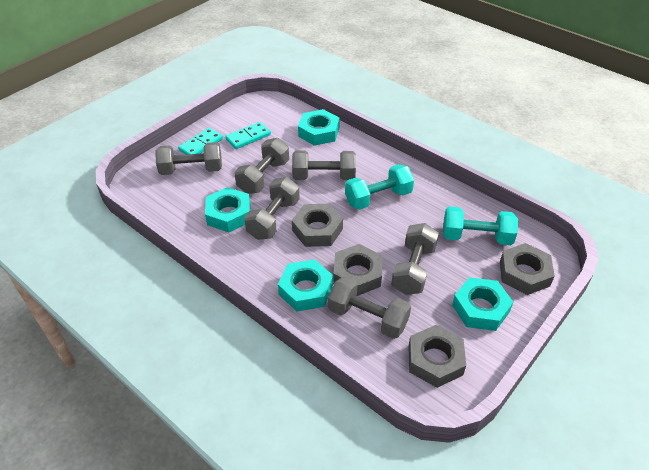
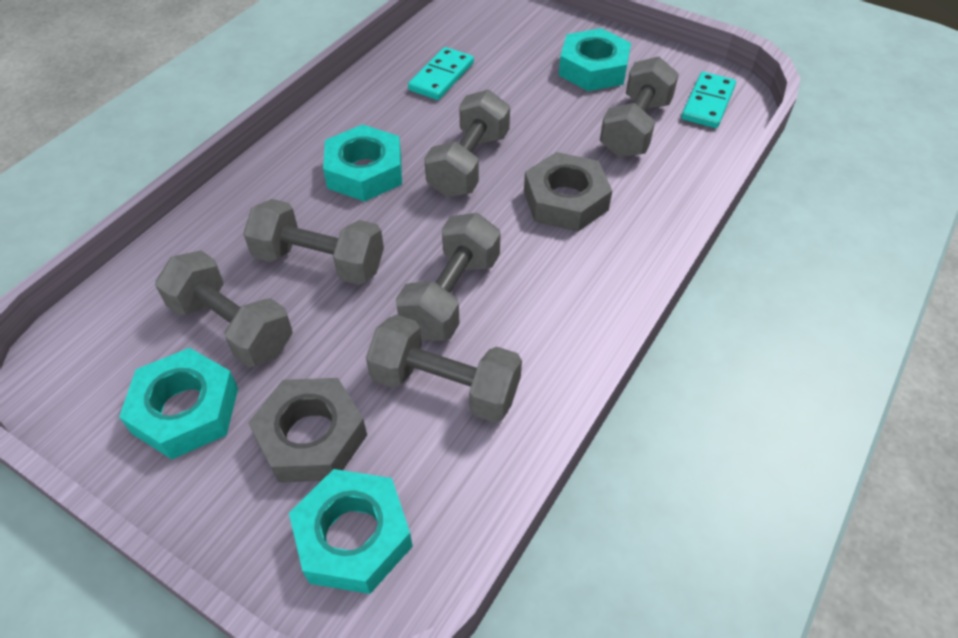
grey nut: 4 -> 2
turquoise dumbbell: 2 -> 0

